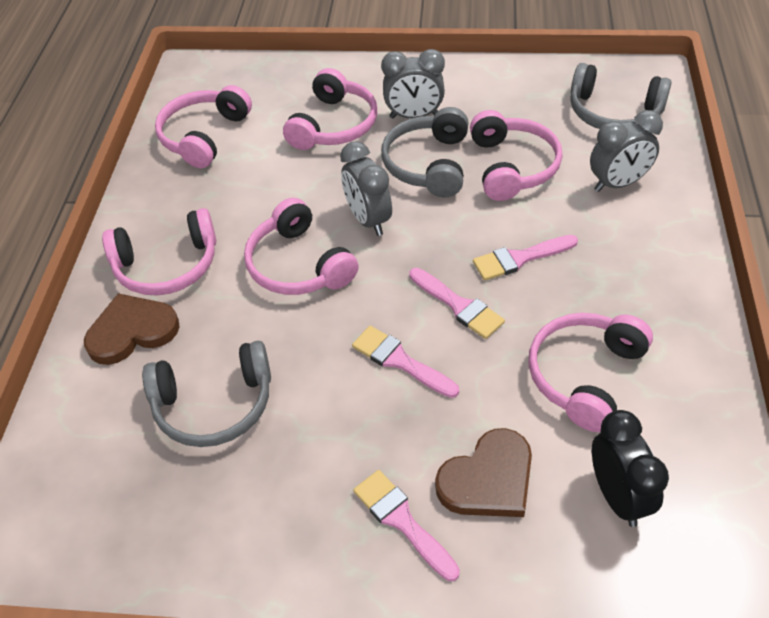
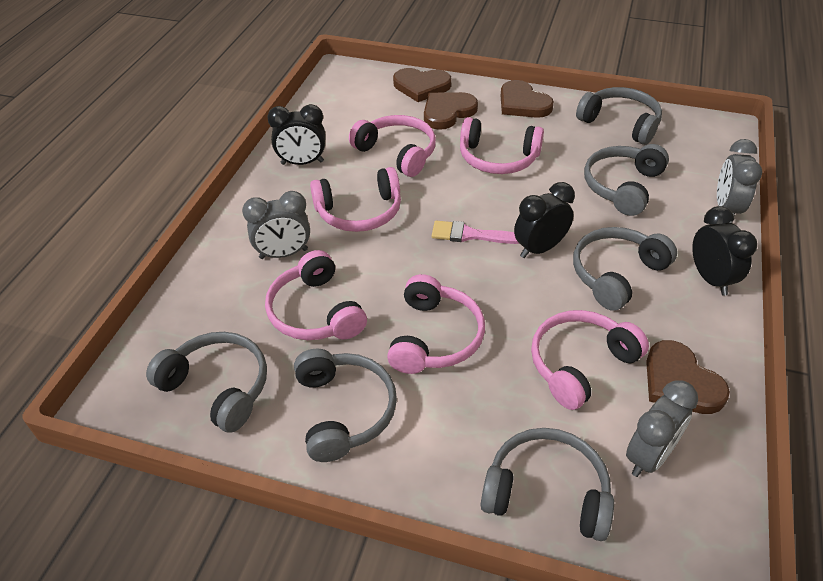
black clock: 1 -> 3
brown heart: 2 -> 4
grey headphones: 3 -> 6
pink brush: 4 -> 1

